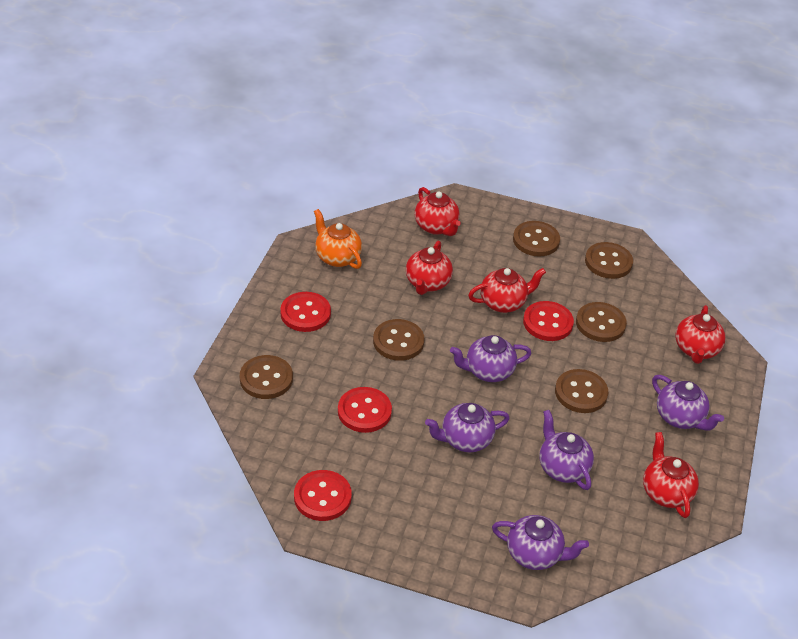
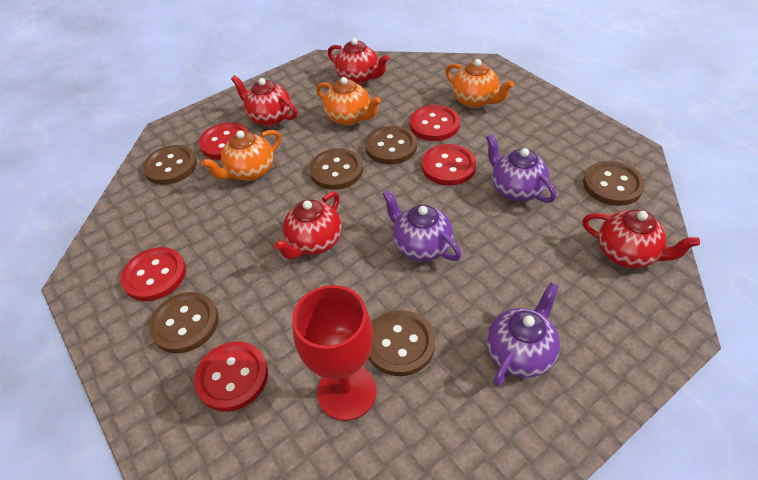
orange teapot: 1 -> 3
purple teapot: 5 -> 3
red button: 4 -> 5
red goblet: 0 -> 1
red teapot: 5 -> 4

